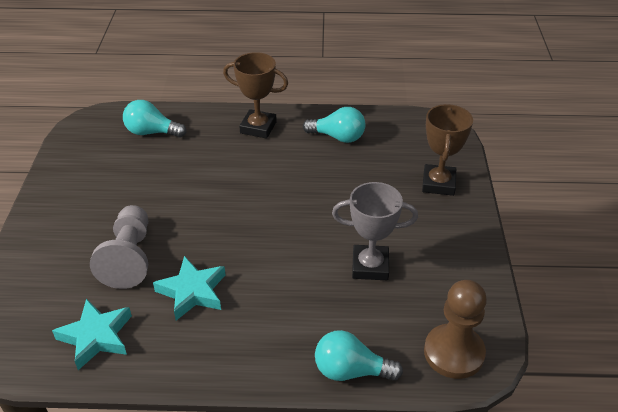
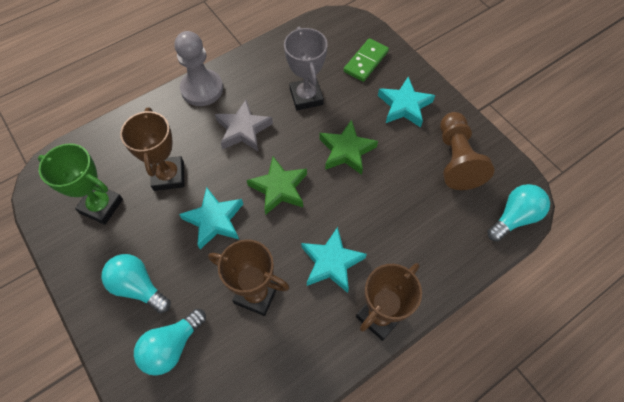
brown trophy: 2 -> 3
green domino: 0 -> 1
green star: 0 -> 2
green trophy: 0 -> 1
grey star: 0 -> 1
turquoise star: 2 -> 3

